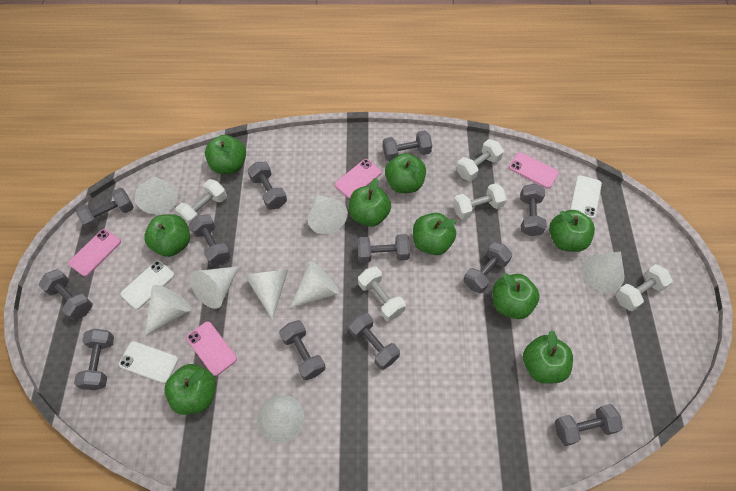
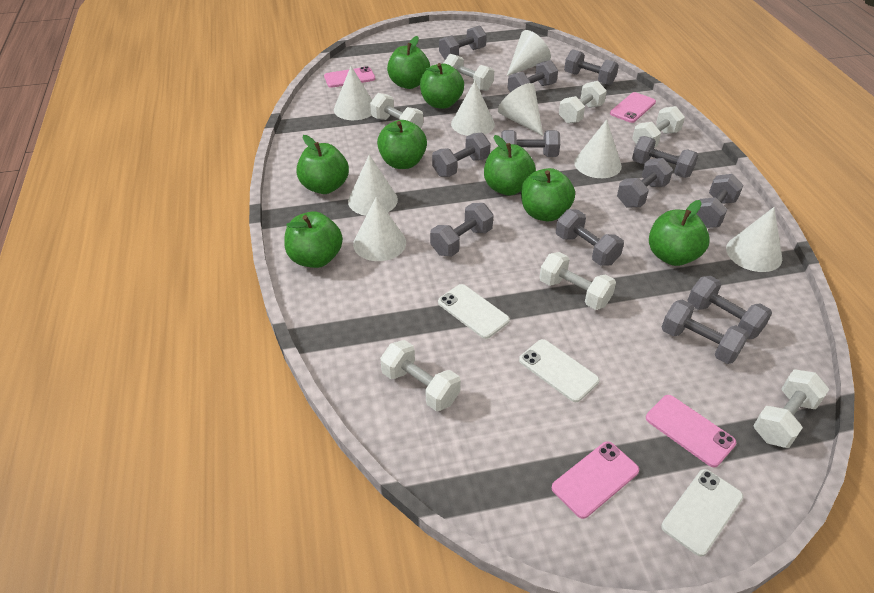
green apple: 9 -> 8
white dumbbell: 5 -> 7

